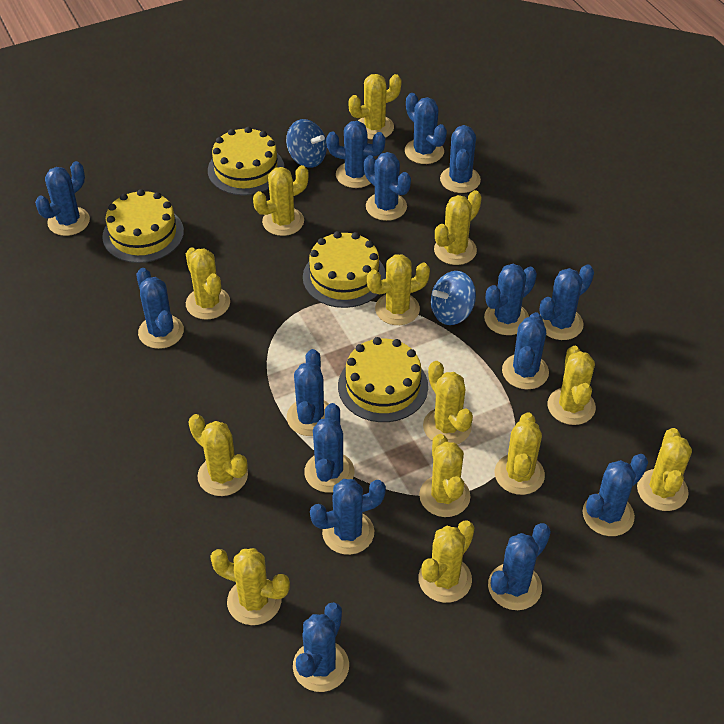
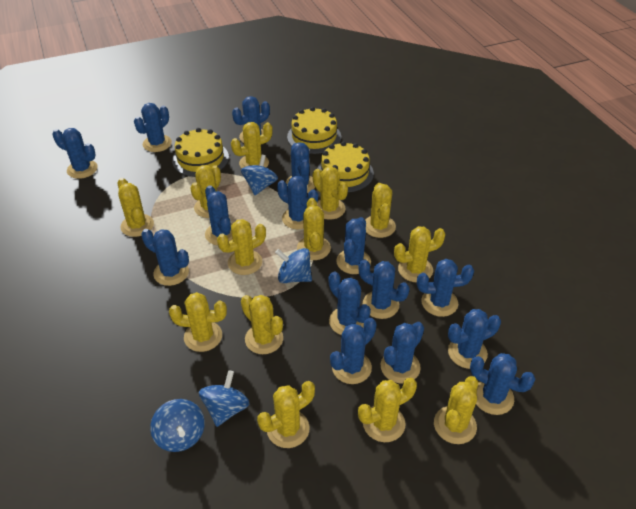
blue spinning top: 2 -> 4
yellow cake: 4 -> 3

